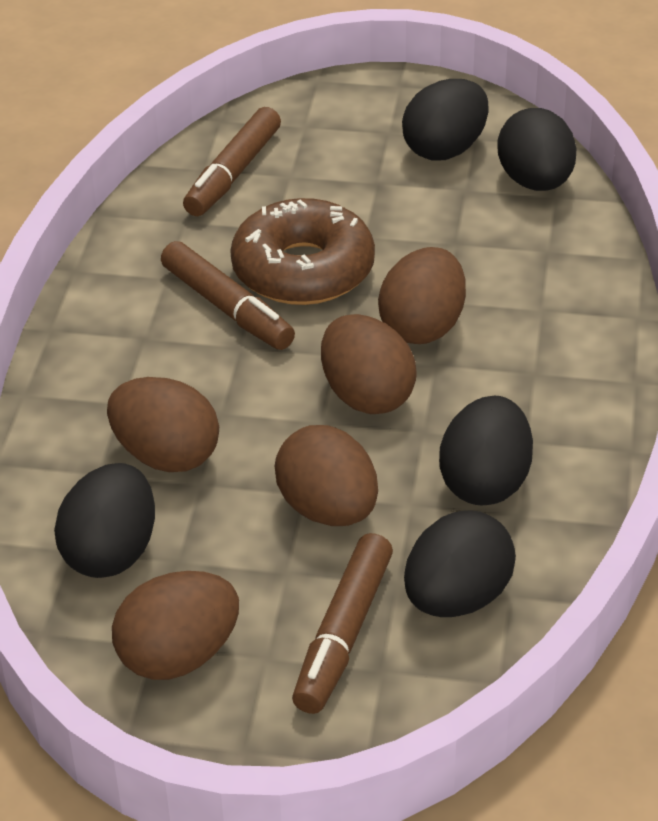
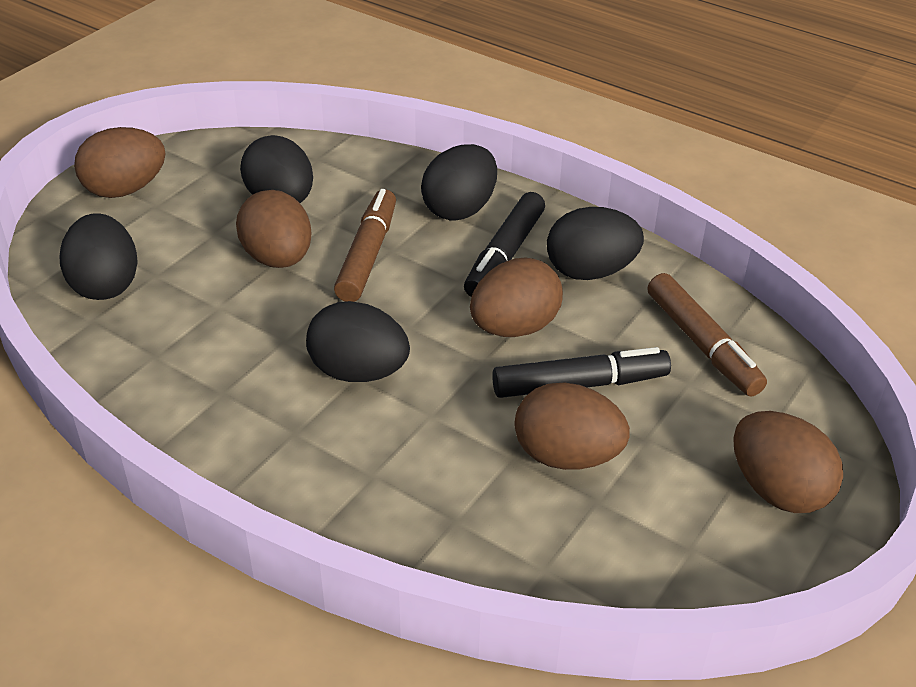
black marker: 0 -> 2
brown donut: 1 -> 0
brown marker: 3 -> 2

